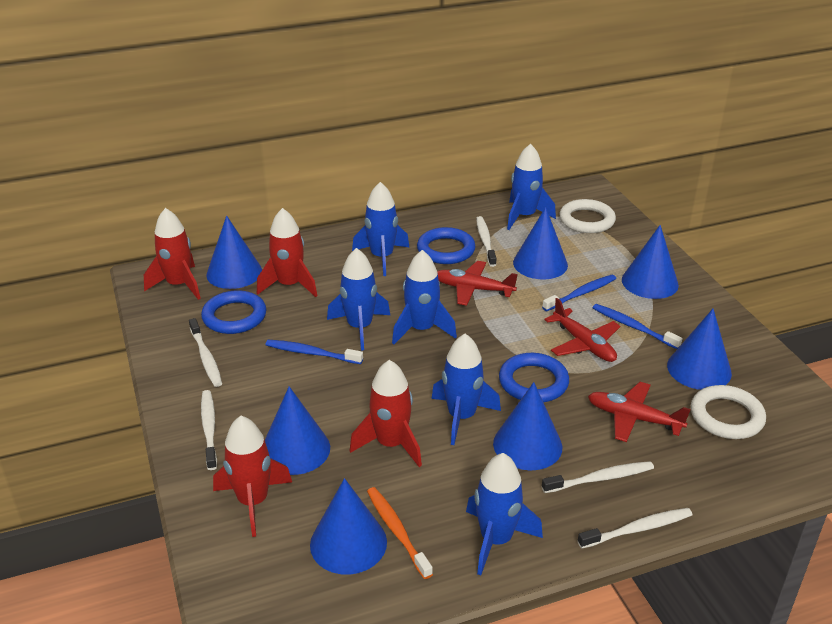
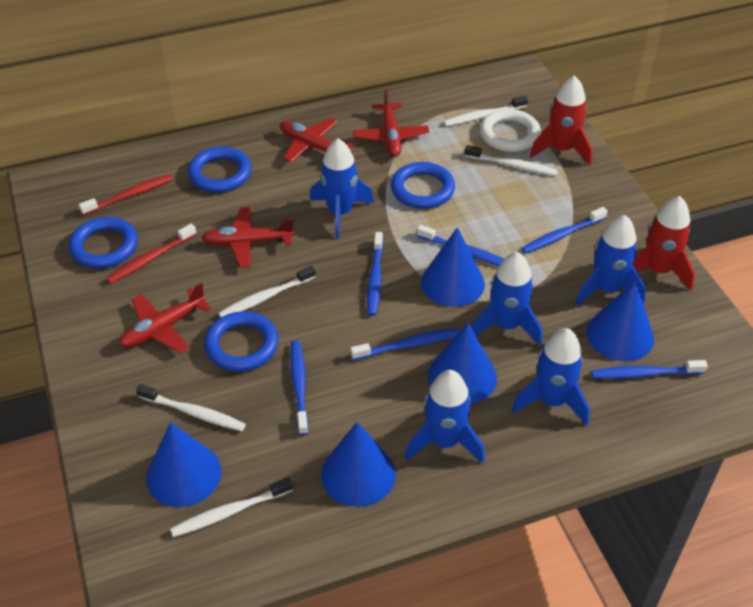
blue cone: 7 -> 5
blue ring: 3 -> 4
blue rocket: 6 -> 5
blue toothbrush: 3 -> 6
orange toothbrush: 1 -> 0
red plane: 3 -> 4
red rocket: 4 -> 2
red toothbrush: 0 -> 2
white ring: 2 -> 1

